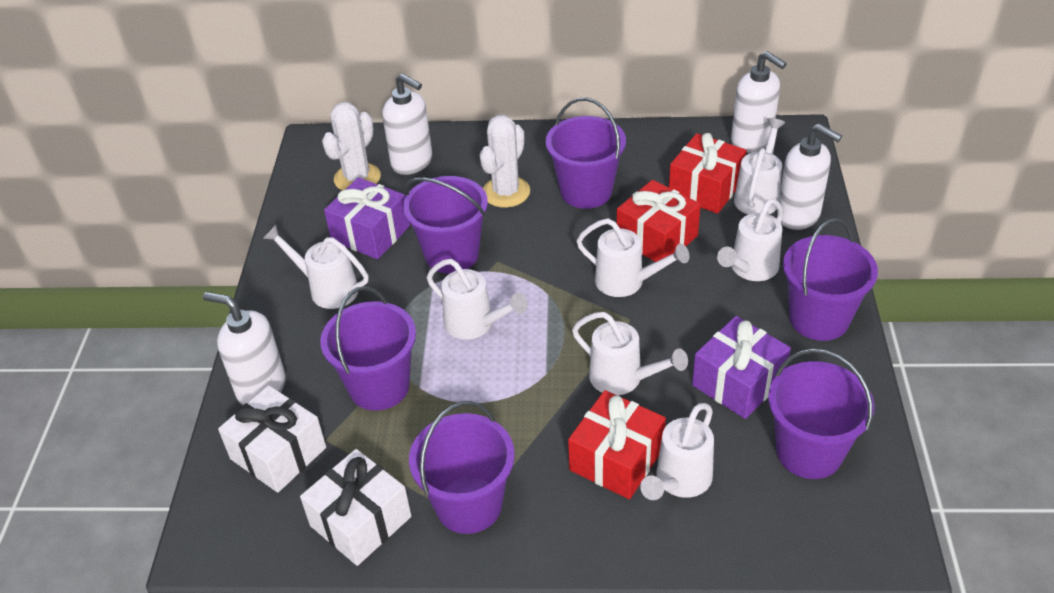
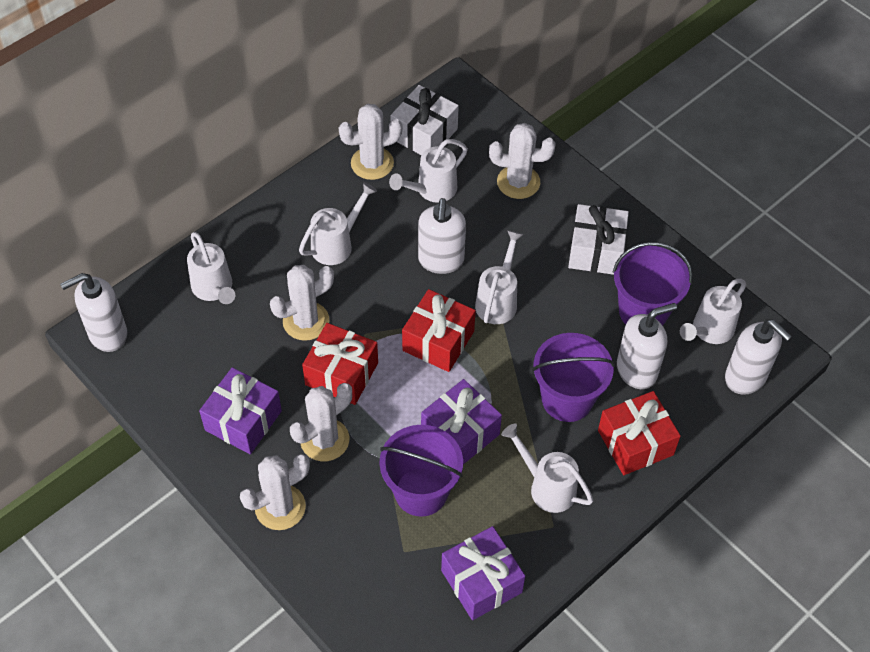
purple bucket: 6 -> 3
purple gift: 2 -> 3
white cactus: 2 -> 5
white watering can: 7 -> 6

